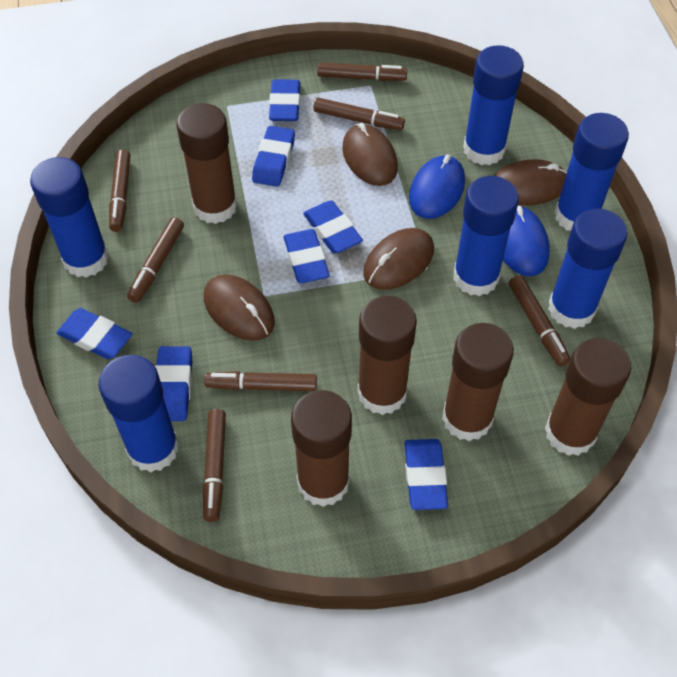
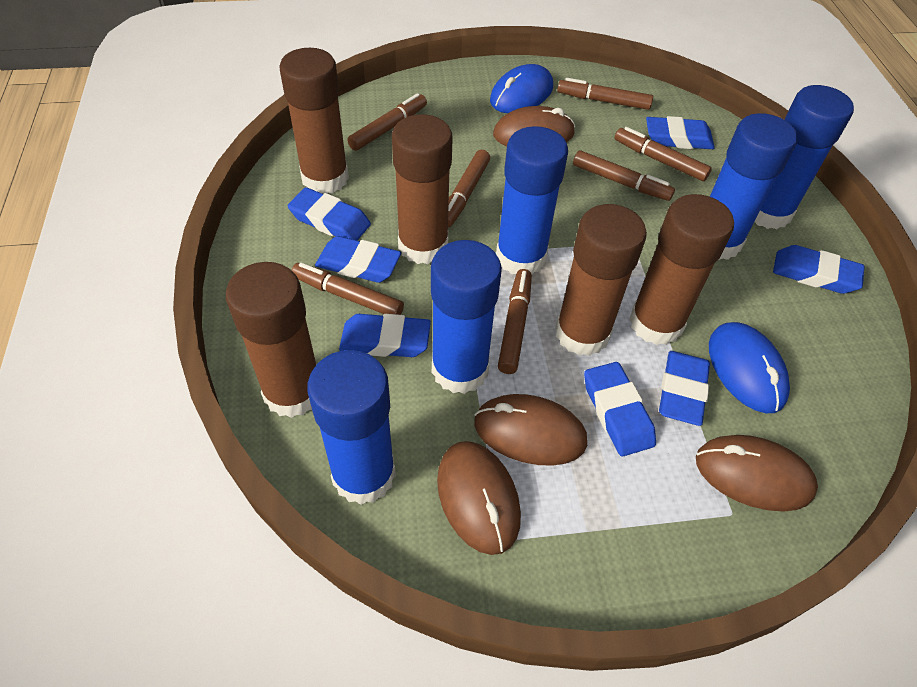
blue glue stick: 6 -> 5

